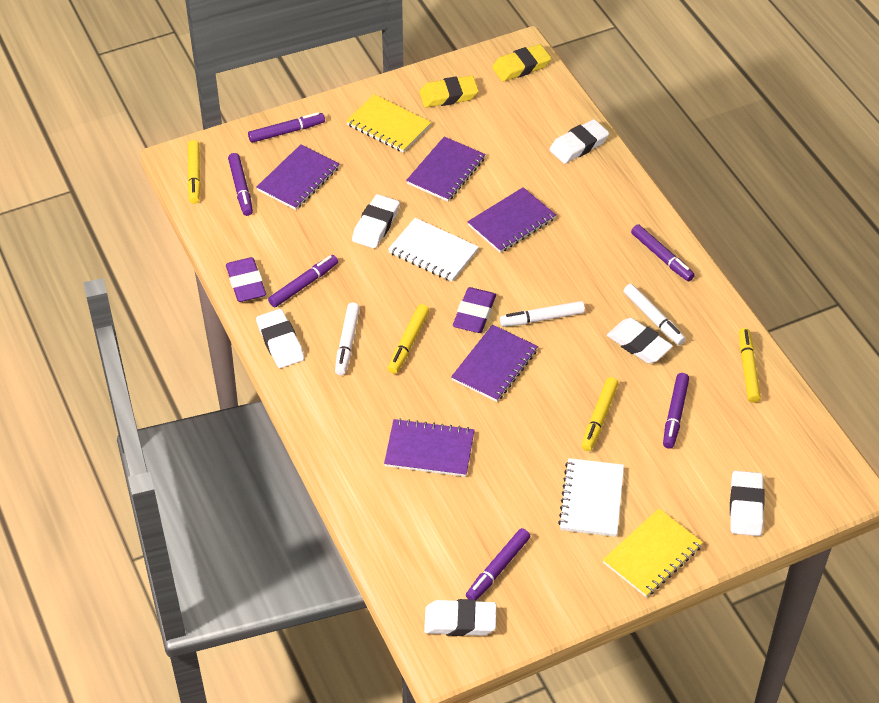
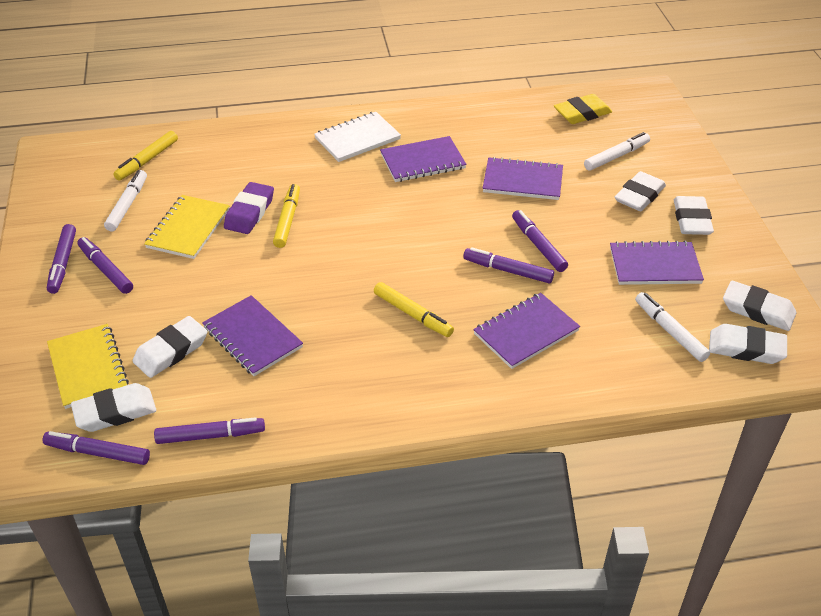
purple eraser: 2 -> 1
white notebook: 2 -> 1
yellow eraser: 2 -> 1
yellow marker: 4 -> 3

